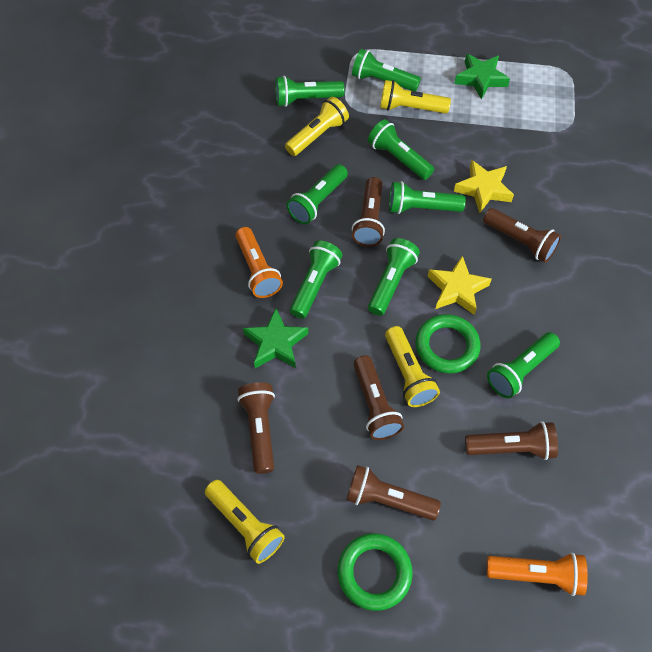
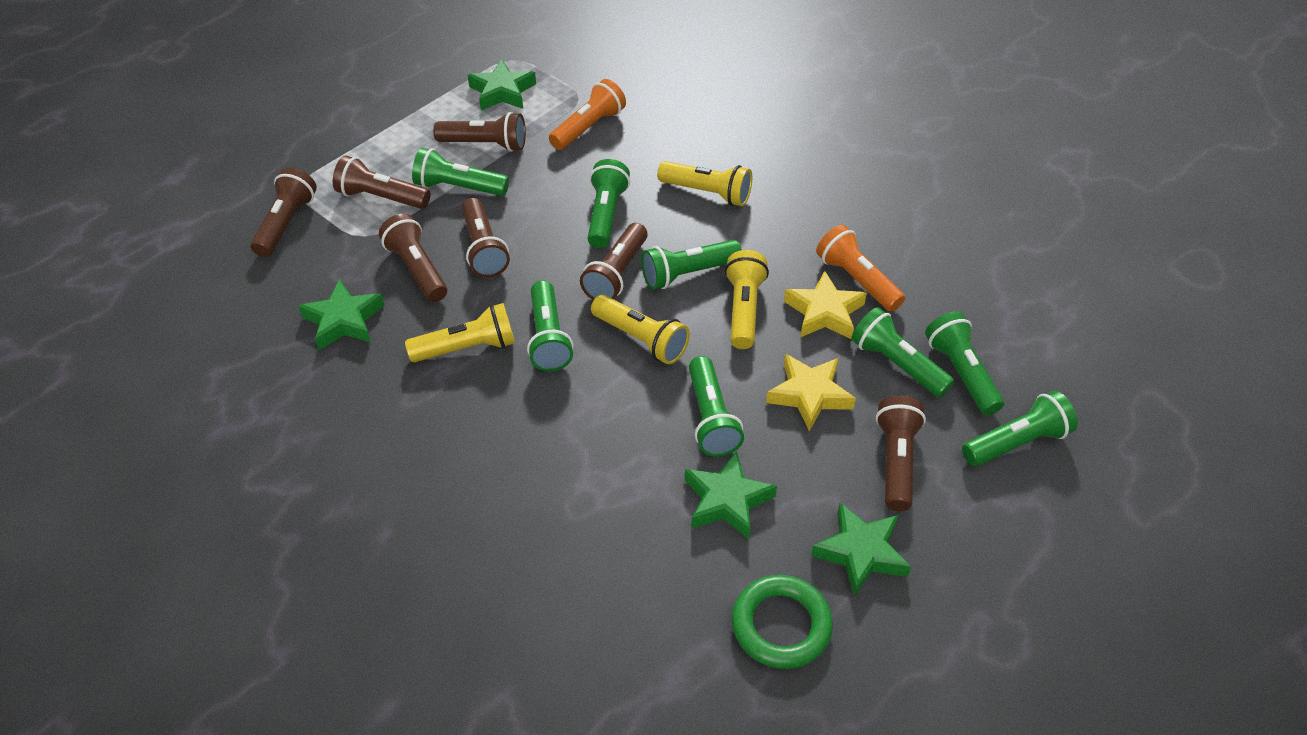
brown flashlight: 6 -> 7
green ring: 2 -> 1
green star: 2 -> 4

